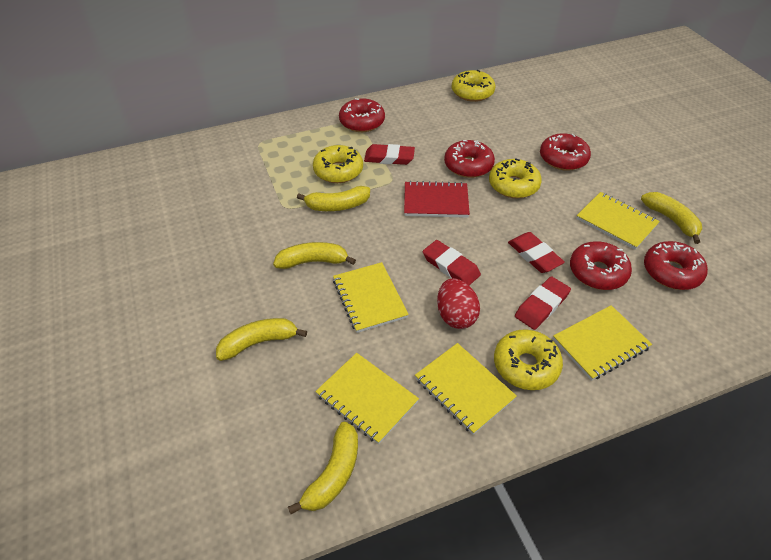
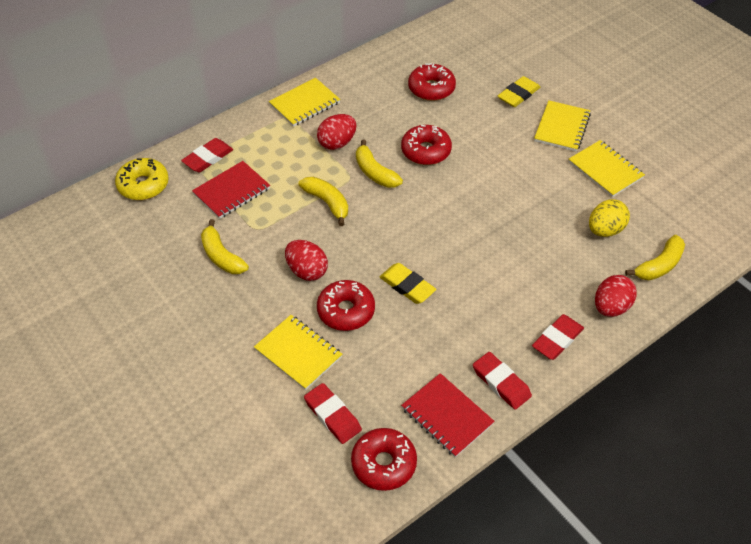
red donut: 5 -> 4
red egg: 1 -> 3
red notebook: 1 -> 2
yellow banana: 5 -> 4
yellow donut: 4 -> 1
yellow egg: 0 -> 1
yellow eraser: 0 -> 2
yellow notebook: 5 -> 4

